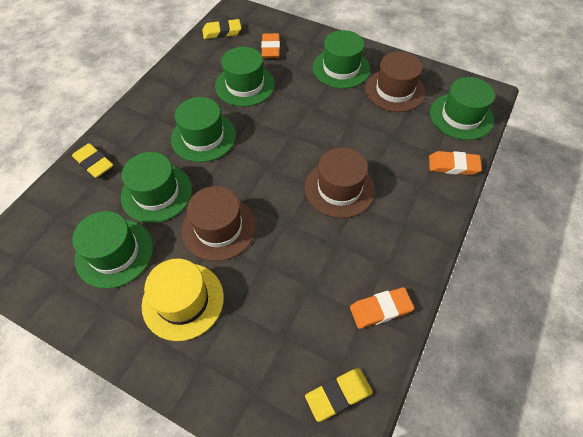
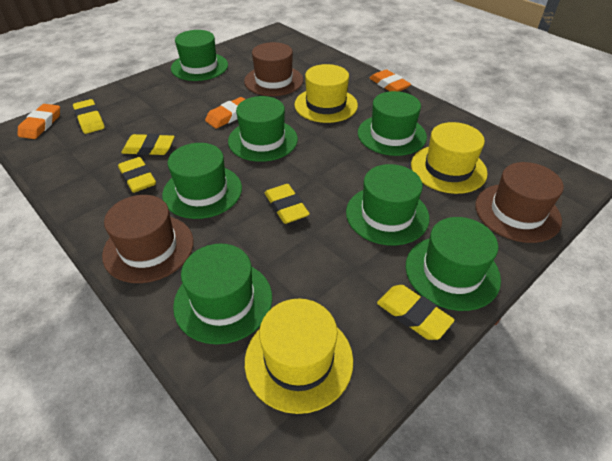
green hat: 6 -> 7
yellow eraser: 3 -> 5
yellow hat: 1 -> 3

